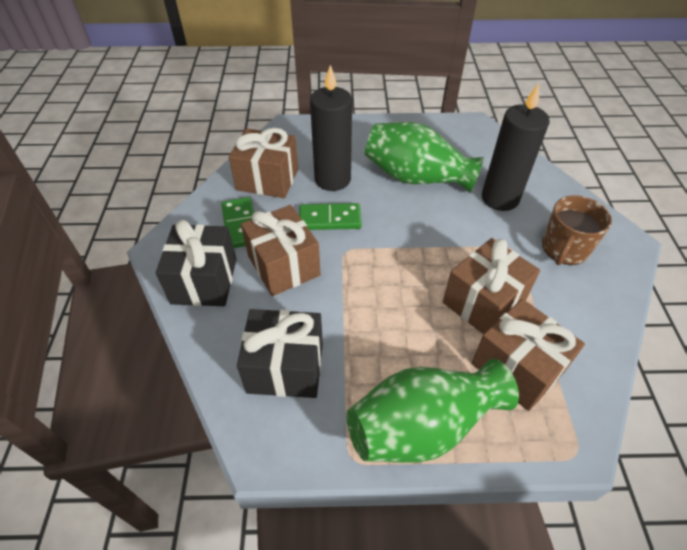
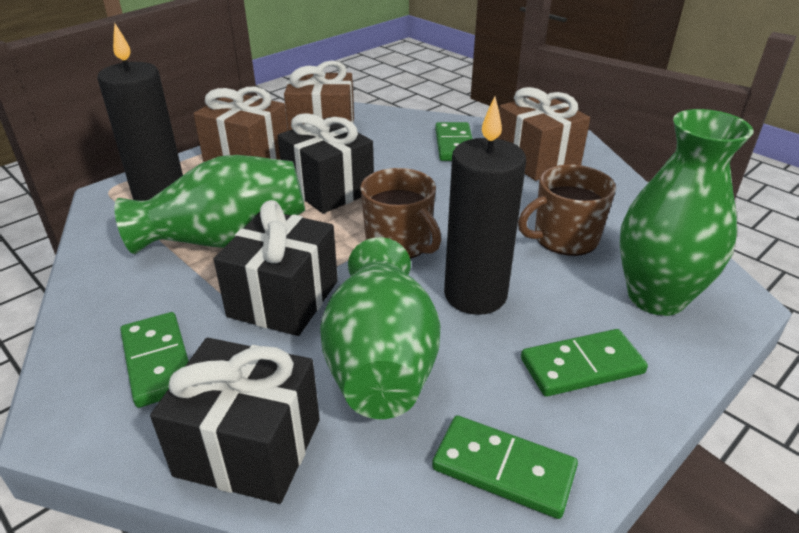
black gift: 2 -> 3
brown gift: 4 -> 3
brown mug: 1 -> 2
green domino: 2 -> 4
green vase: 2 -> 3

